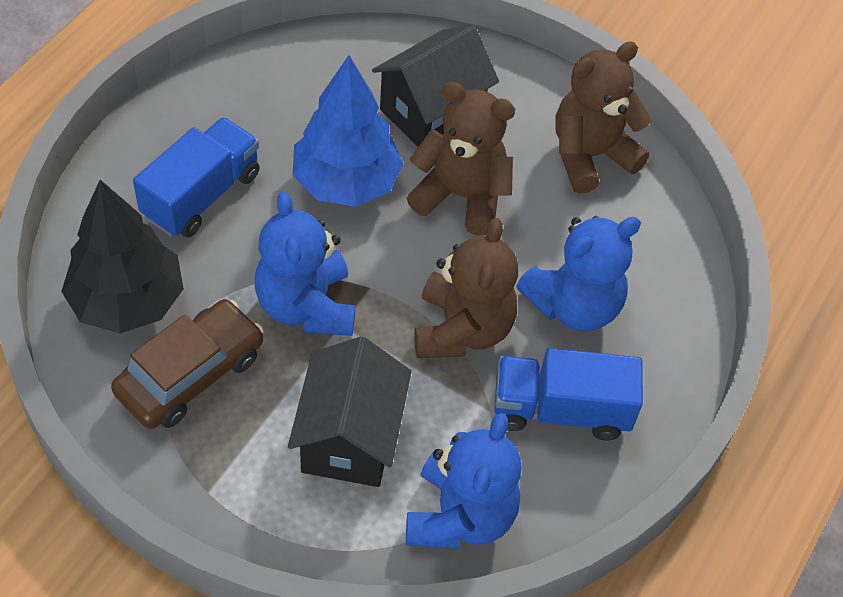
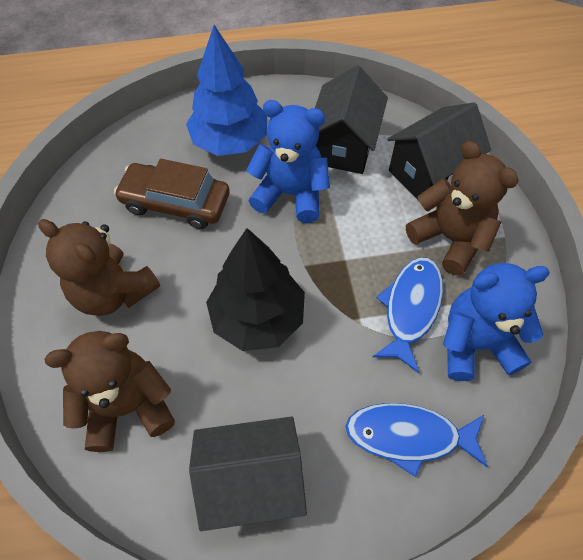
black house: 2 -> 3
blue fish: 0 -> 2
blue teddy bear: 3 -> 2
blue truck: 2 -> 0

